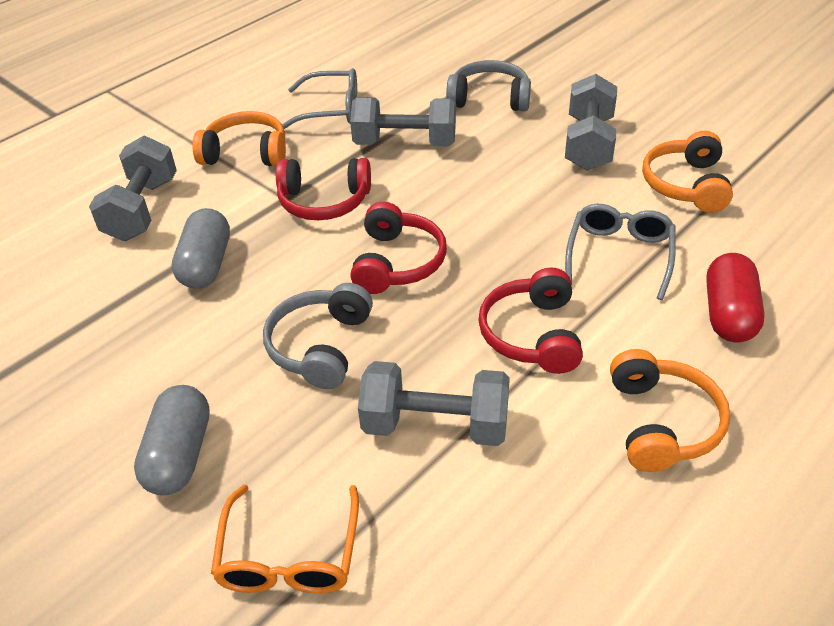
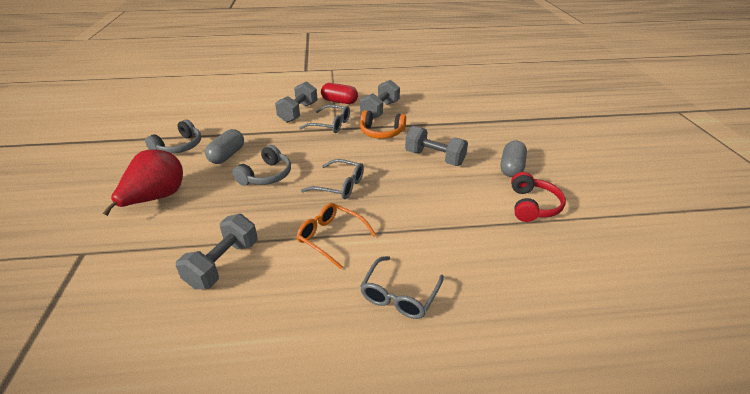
grey glasses: 2 -> 3
orange headphones: 3 -> 1
red headphones: 3 -> 1
red pear: 0 -> 1

